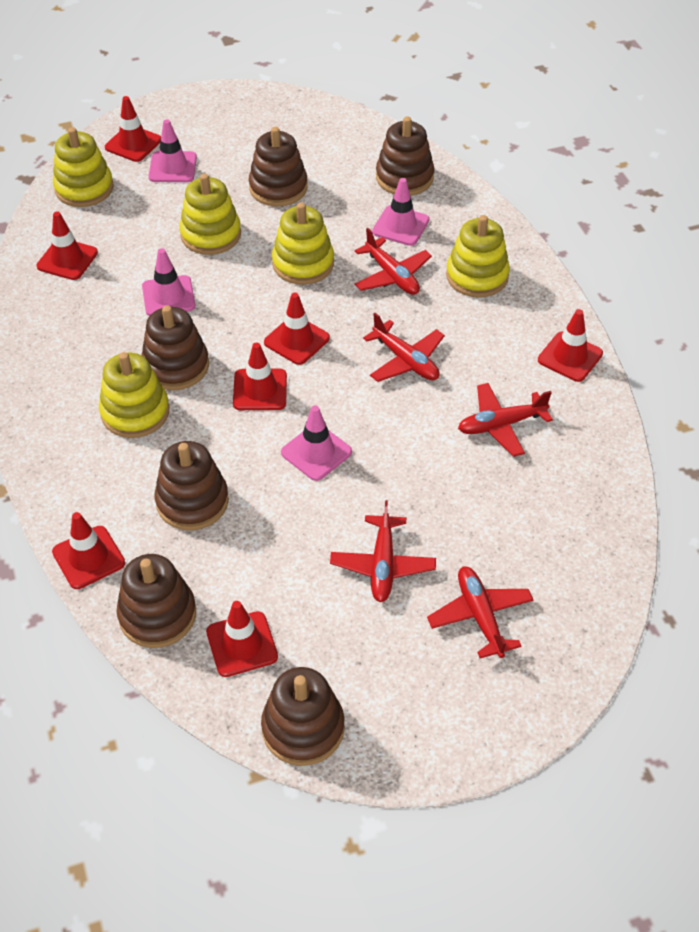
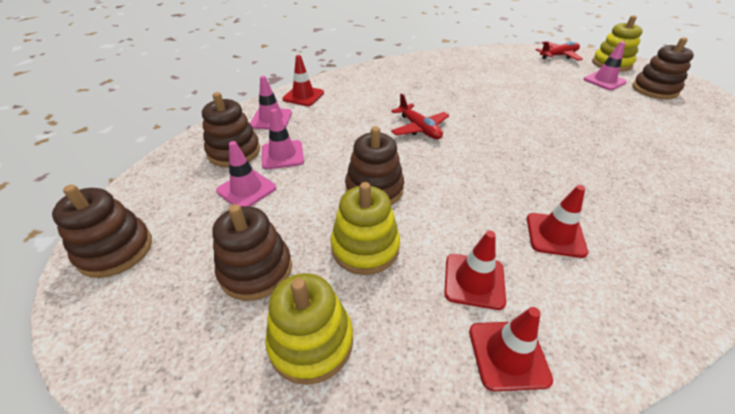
brown stacking toy: 6 -> 5
red plane: 5 -> 2
red traffic cone: 7 -> 4
yellow stacking toy: 5 -> 3

